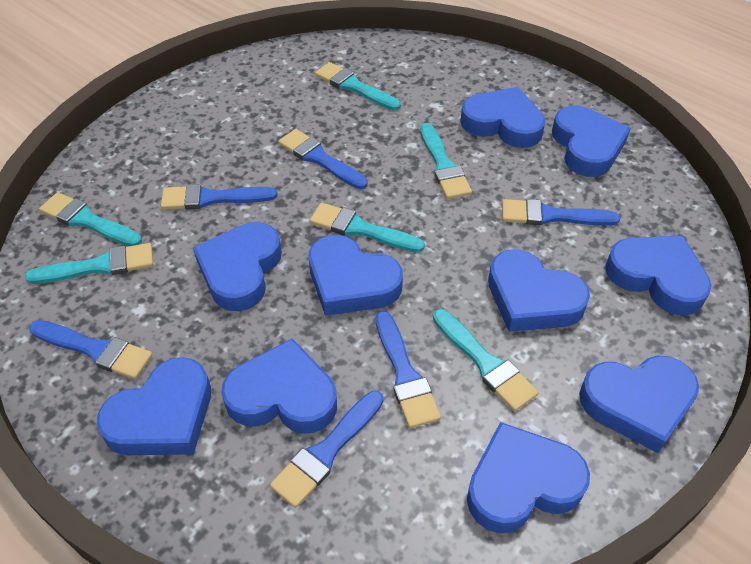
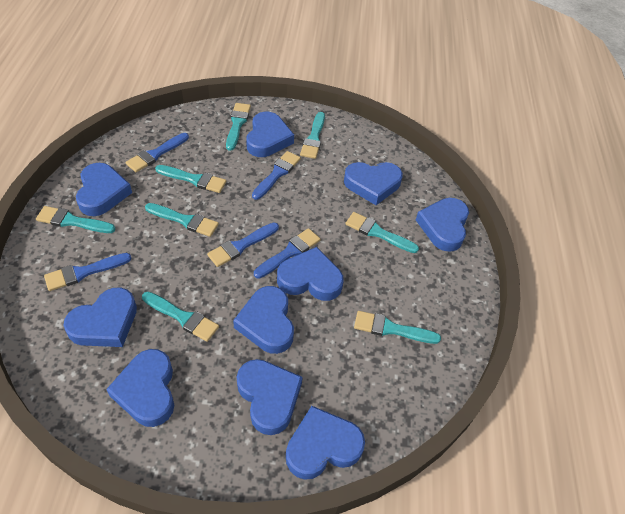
blue brush: 6 -> 5
turquoise brush: 6 -> 8

